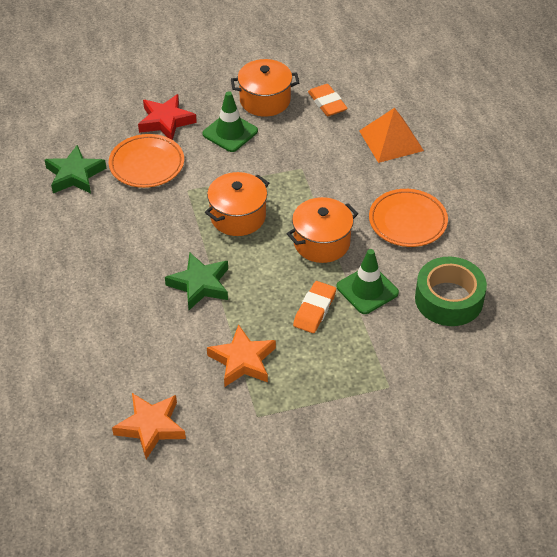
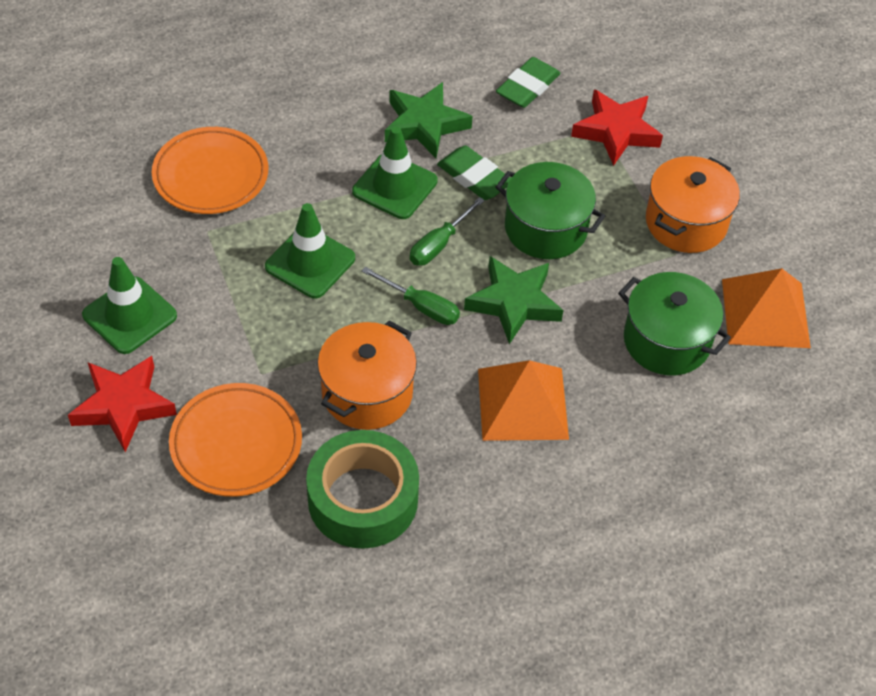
green eraser: 0 -> 2
green pot: 0 -> 2
green screwdriver: 0 -> 2
green traffic cone: 2 -> 3
orange eraser: 2 -> 0
orange pot: 3 -> 2
orange pyramid: 1 -> 2
orange star: 2 -> 0
red star: 1 -> 2

